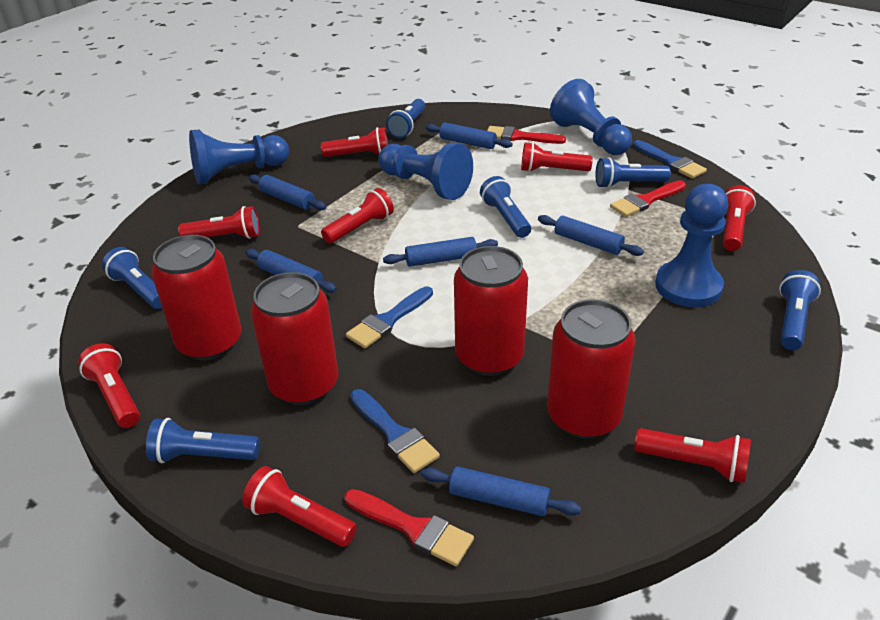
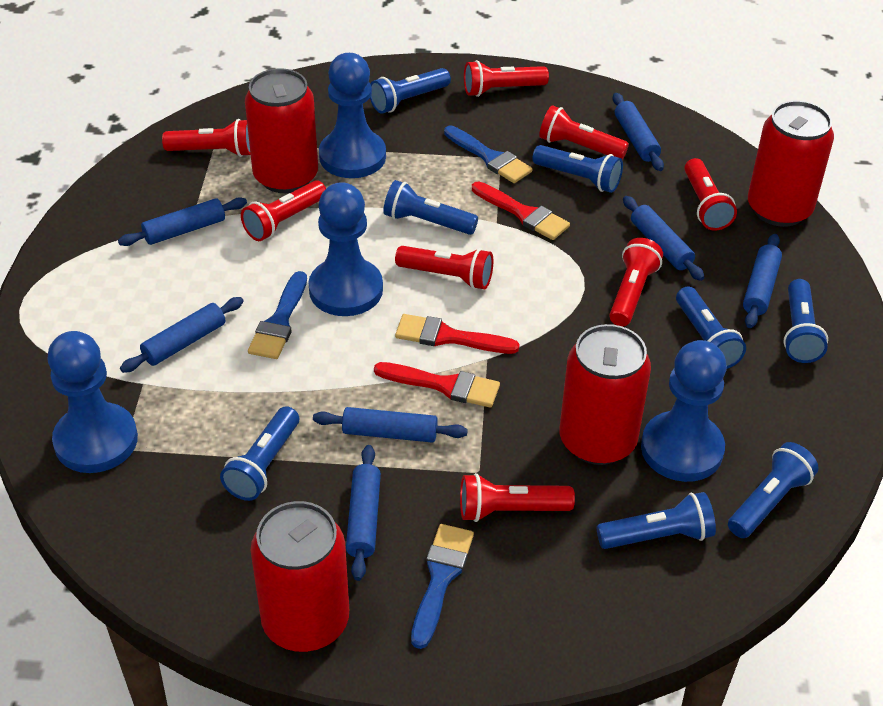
blue flashlight: 6 -> 8
blue rolling pin: 6 -> 7

